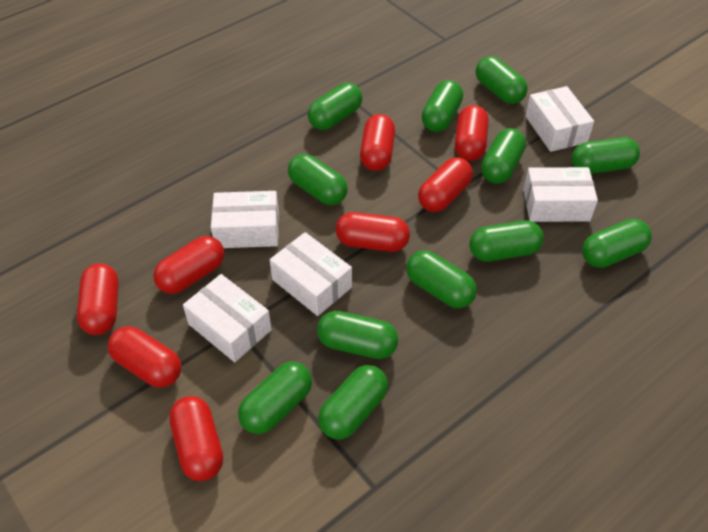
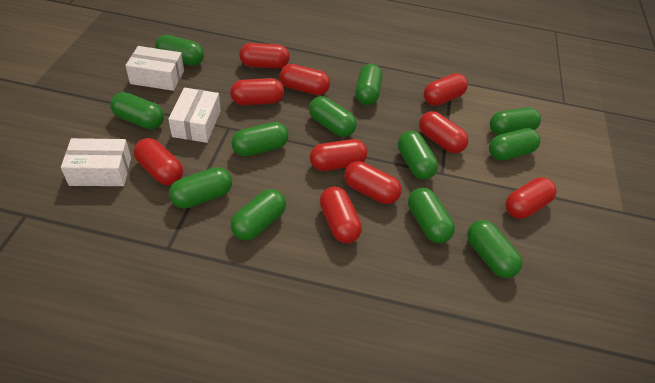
red capsule: 8 -> 10
white box: 5 -> 3

